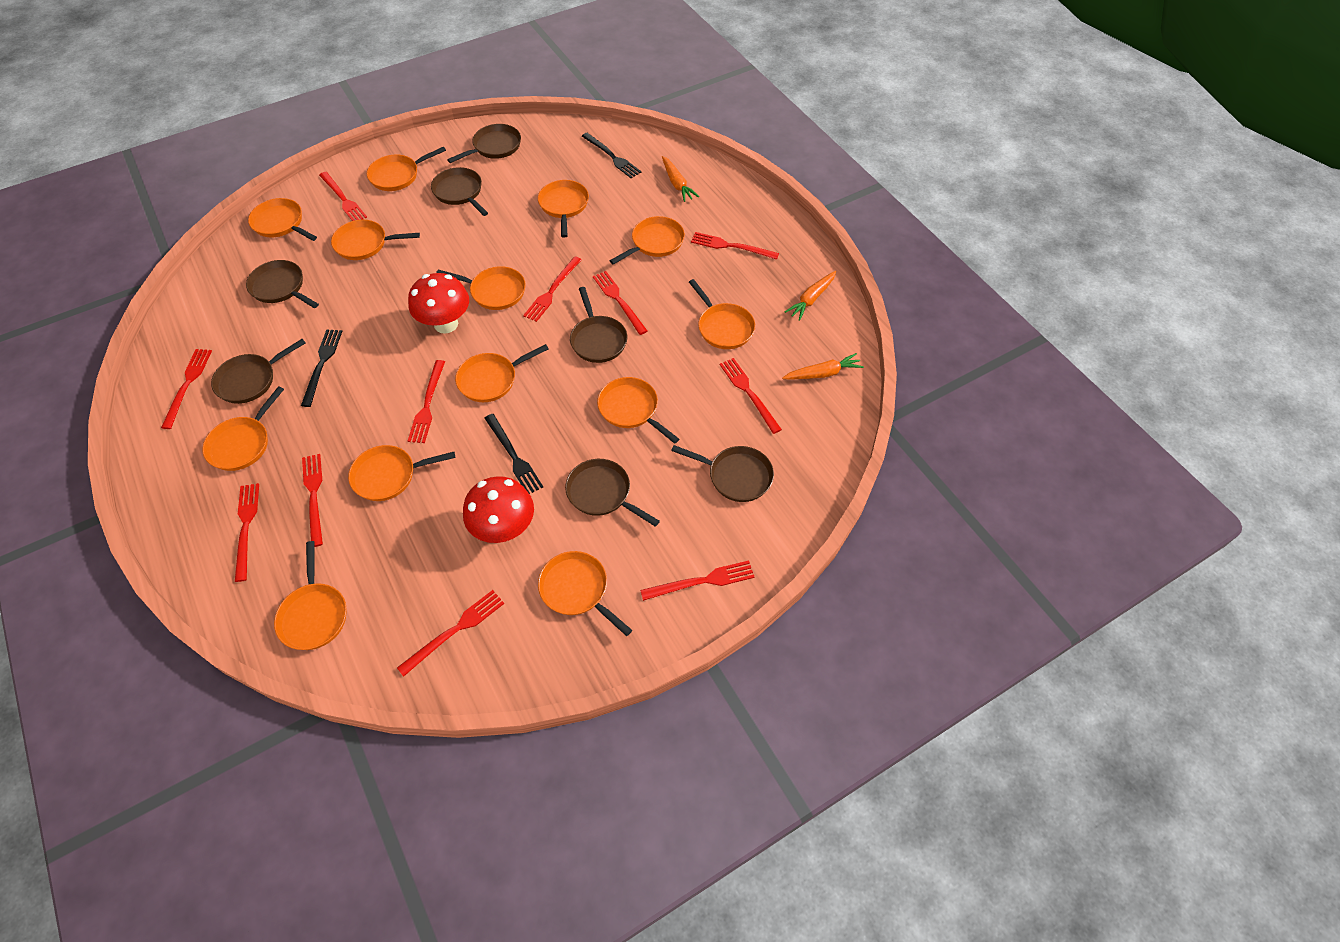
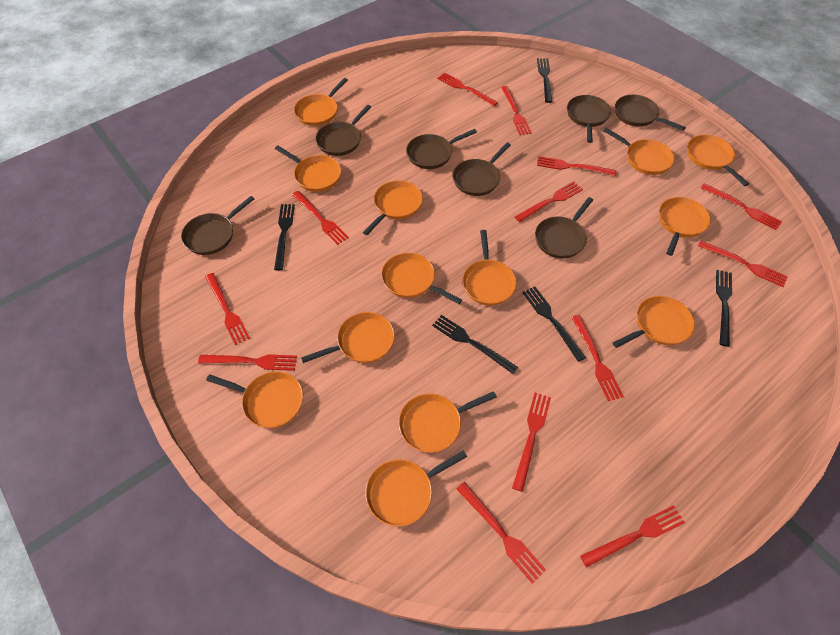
black fork: 3 -> 5
orange carrot: 3 -> 0
red fork: 11 -> 13
red mushroom: 2 -> 0

